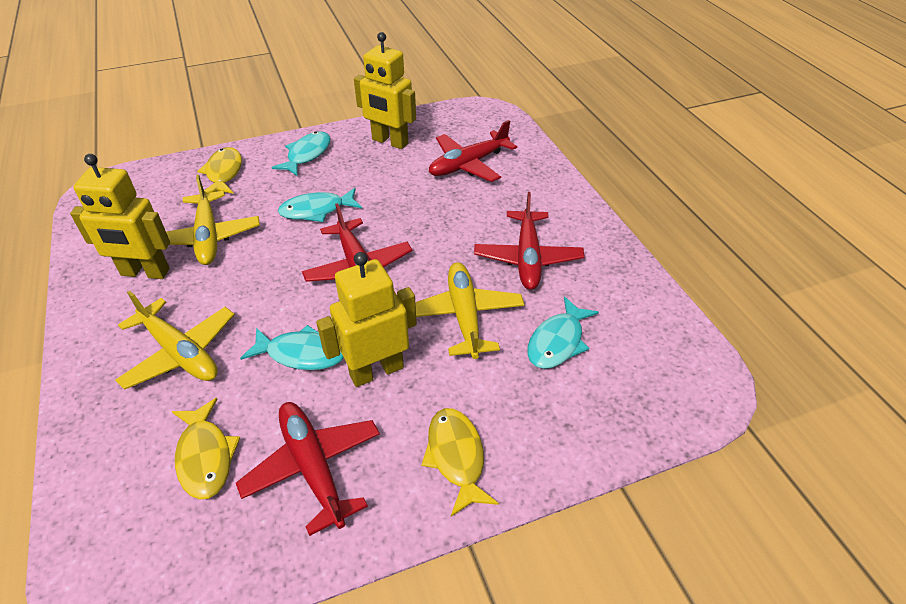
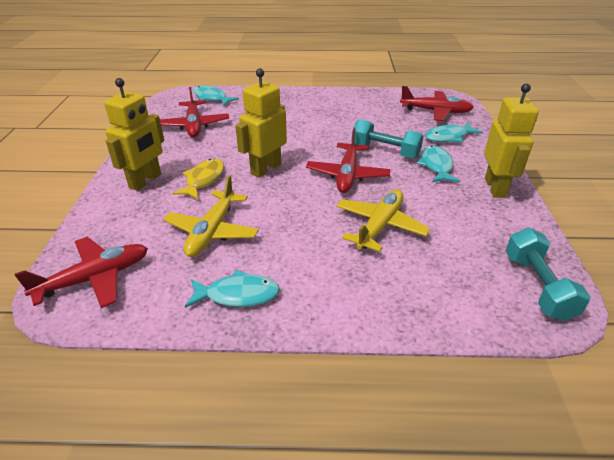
turquoise dumbbell: 0 -> 2
yellow fish: 3 -> 1
yellow plane: 3 -> 2

